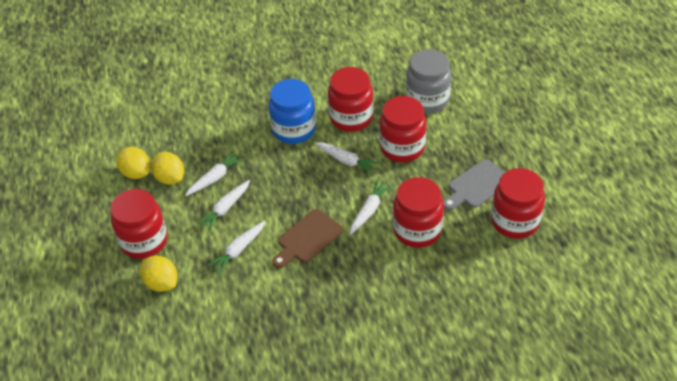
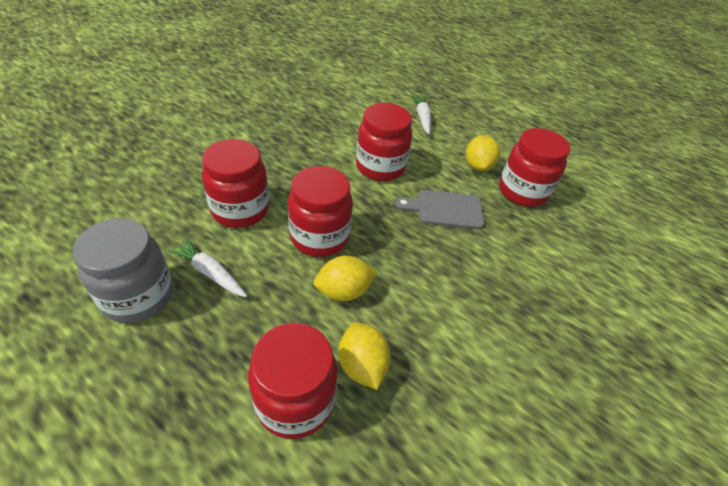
blue jar: 1 -> 0
brown cutting board: 1 -> 0
white carrot: 5 -> 2

